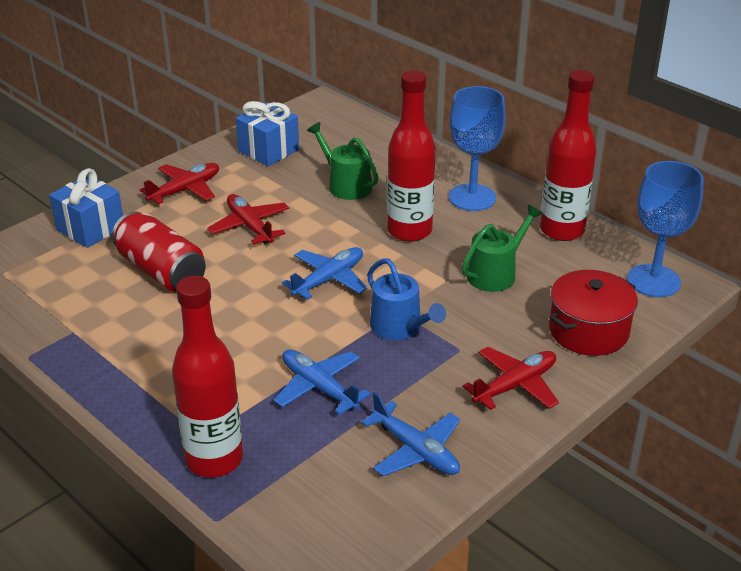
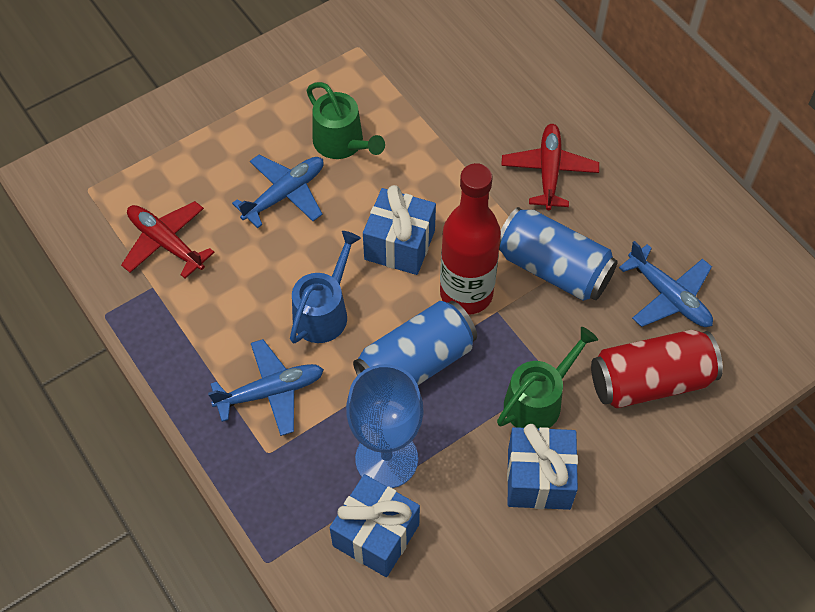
blue can: 0 -> 2
blue gift: 2 -> 3
blue goblet: 2 -> 1
red bottle: 3 -> 1
red plane: 3 -> 2
red pot: 1 -> 0

